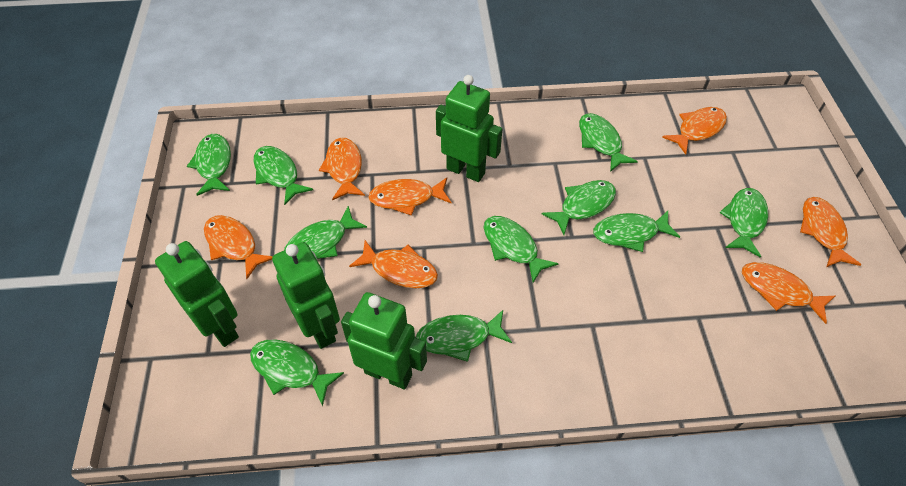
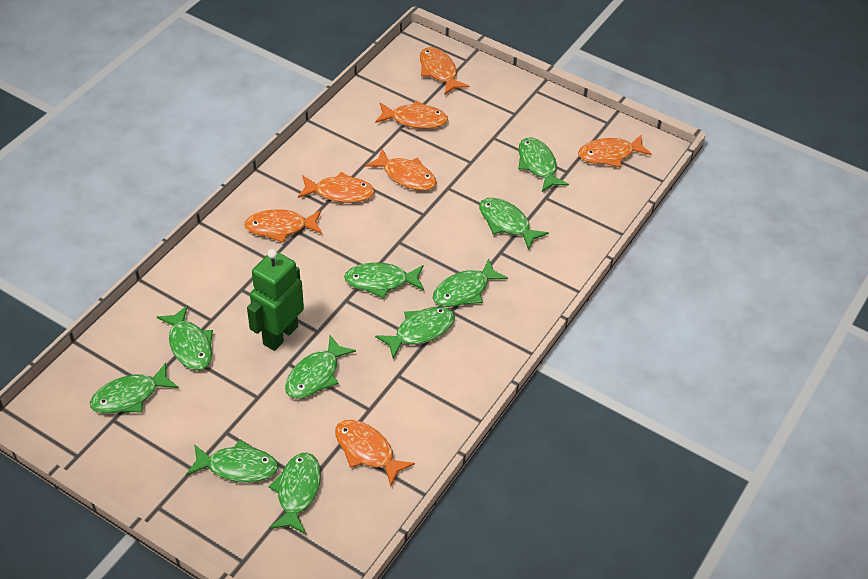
green robot: 4 -> 1

